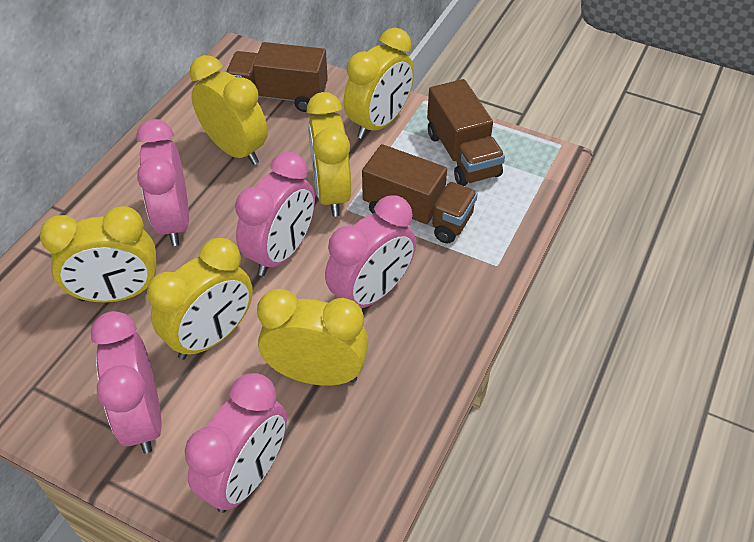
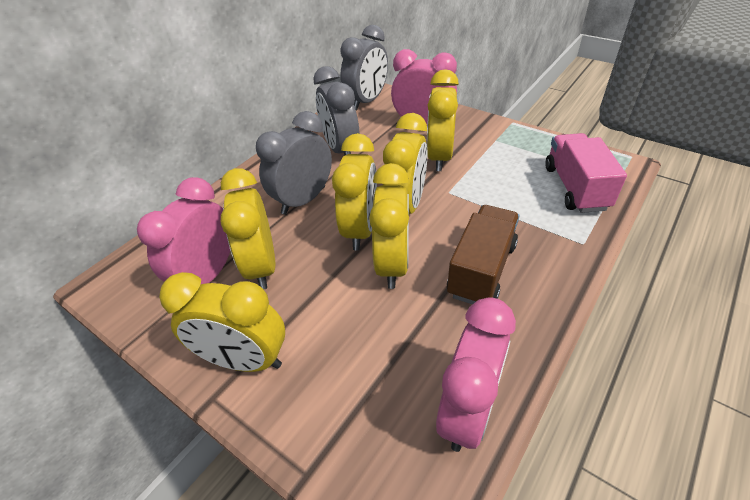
brown truck: 3 -> 1
grey clock: 0 -> 3
pink clock: 5 -> 3
pink truck: 0 -> 1

